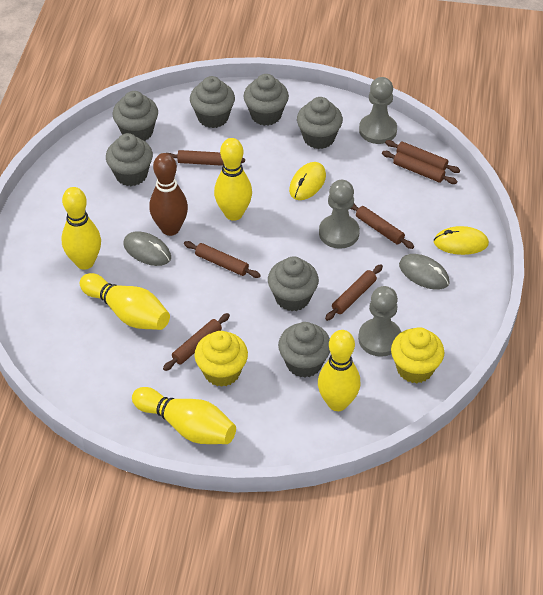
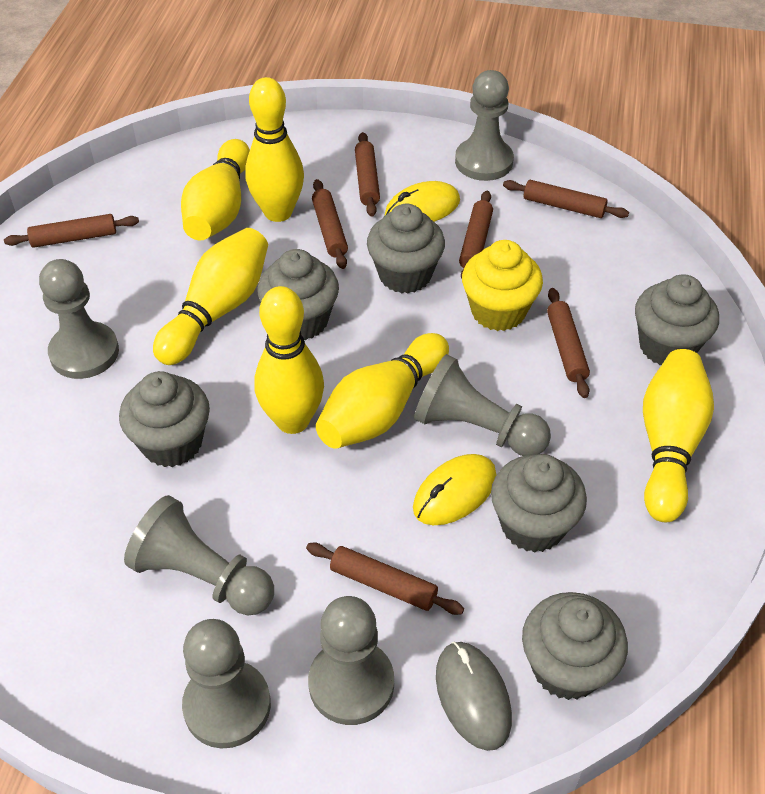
brown bowling pin: 1 -> 0
grey cupcake: 7 -> 6
grey mouse: 2 -> 1
grey pawn: 3 -> 6
yellow bowling pin: 5 -> 6
yellow cupcake: 2 -> 1

